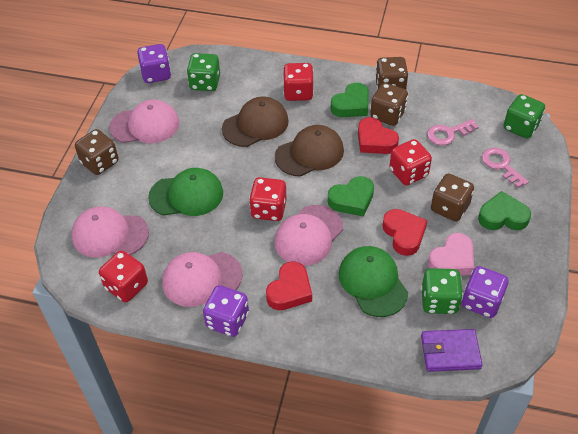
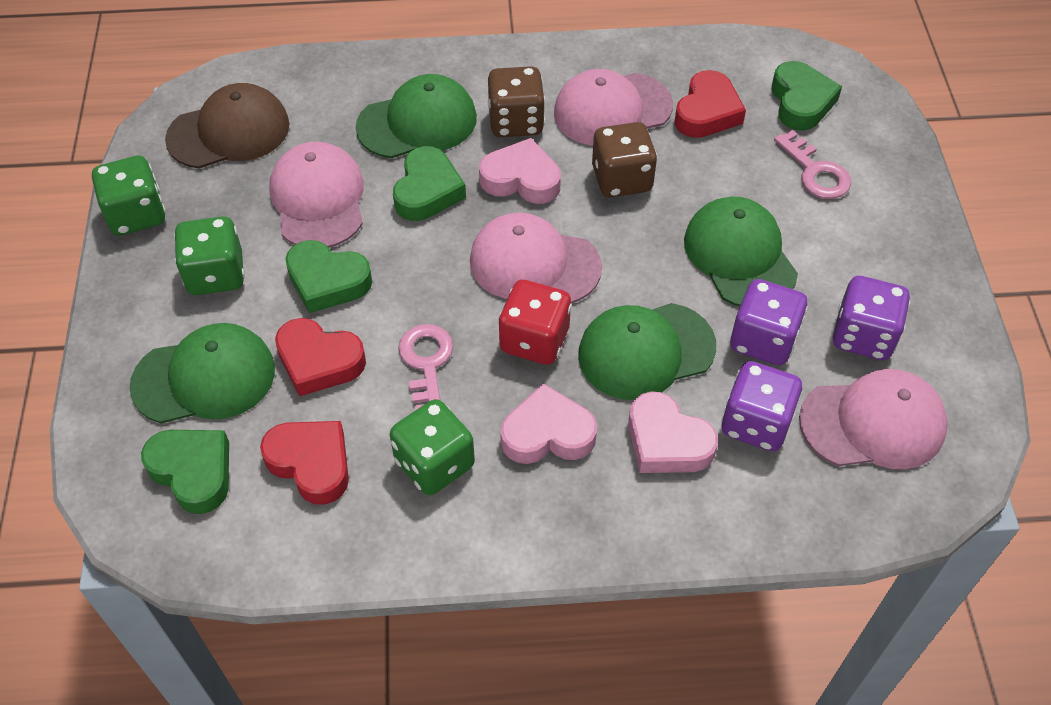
brown cap: 2 -> 1
brown dice: 4 -> 2
green cap: 2 -> 4
green heart: 3 -> 4
pink heart: 1 -> 3
purple wallet: 1 -> 0
red dice: 4 -> 1

